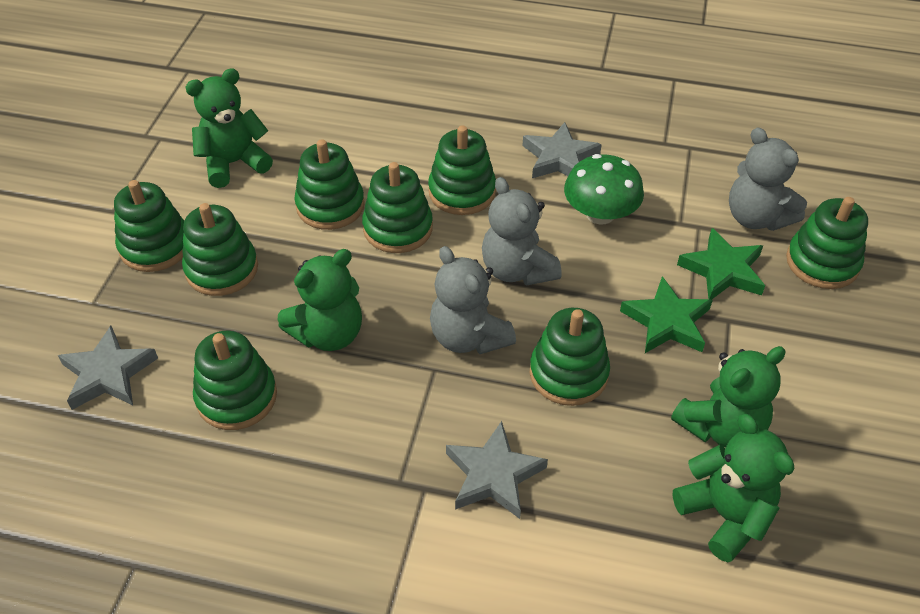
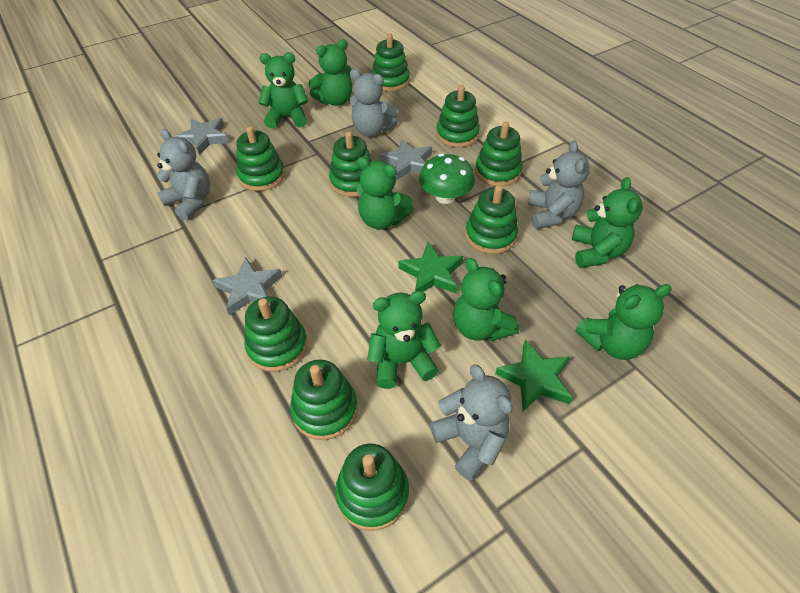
green stacking toy: 8 -> 9
green teddy bear: 4 -> 7
grey teddy bear: 3 -> 4

